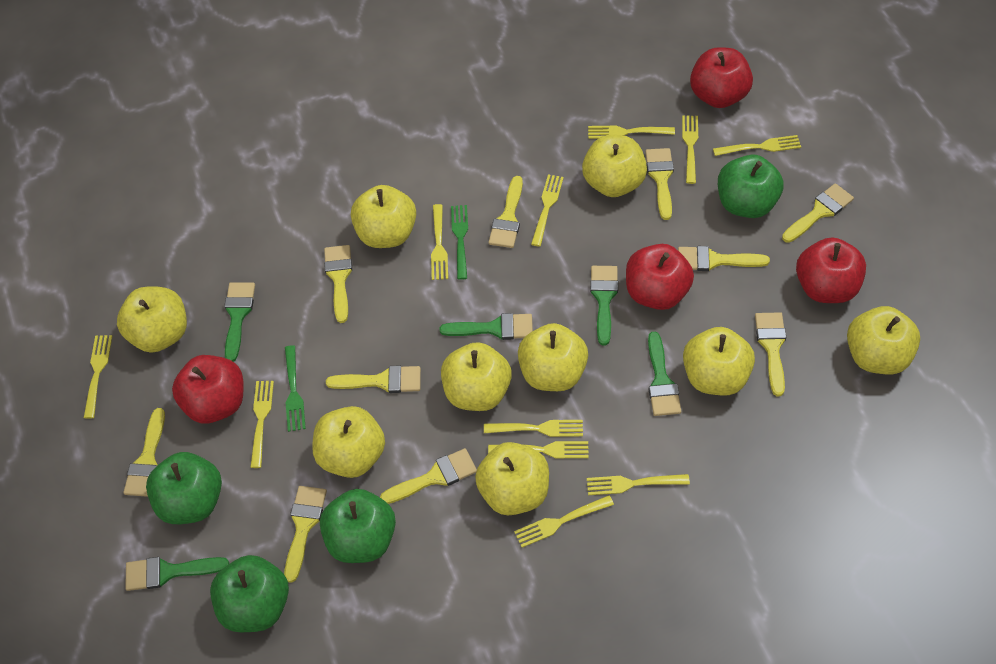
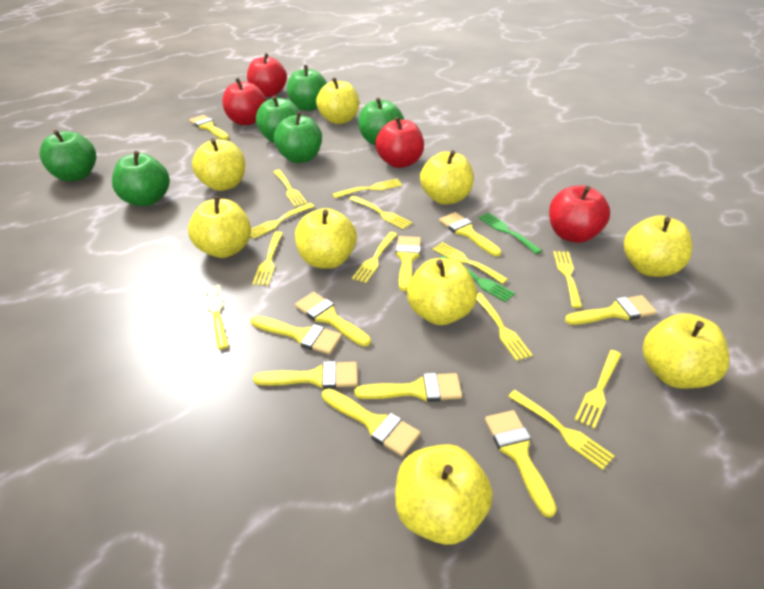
green apple: 4 -> 6
green brush: 5 -> 0
yellow fork: 11 -> 12

